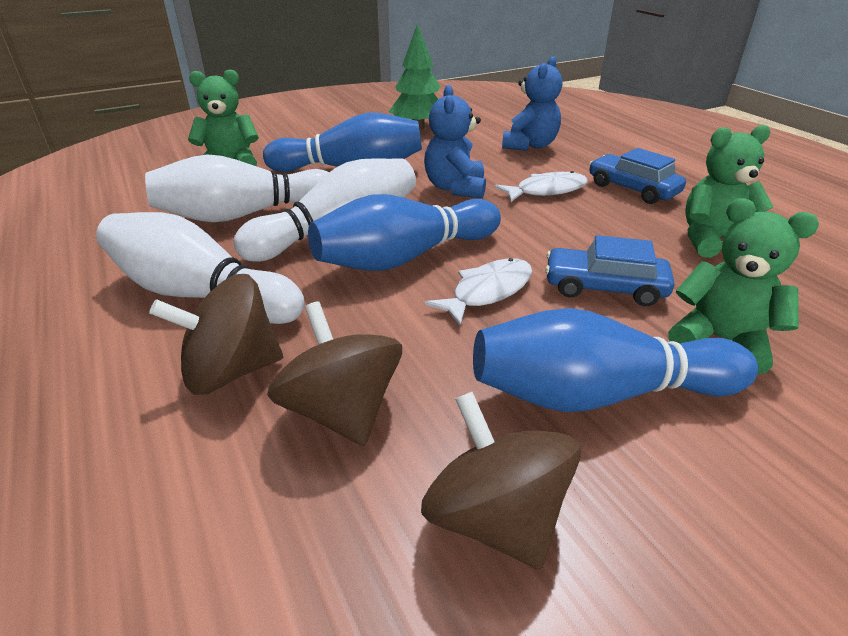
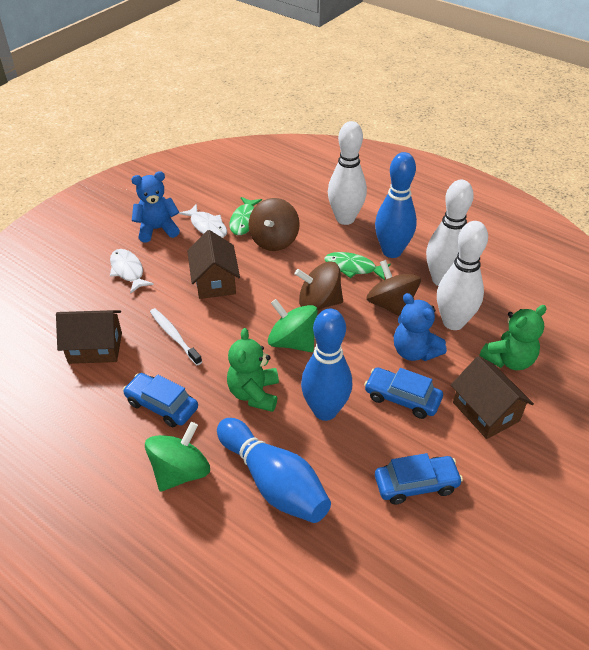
blue car: 2 -> 3
brown house: 0 -> 3
green fish: 0 -> 2
green spinning top: 0 -> 2
green teddy bear: 3 -> 2
green tree: 1 -> 0
white toothbrush: 0 -> 1

